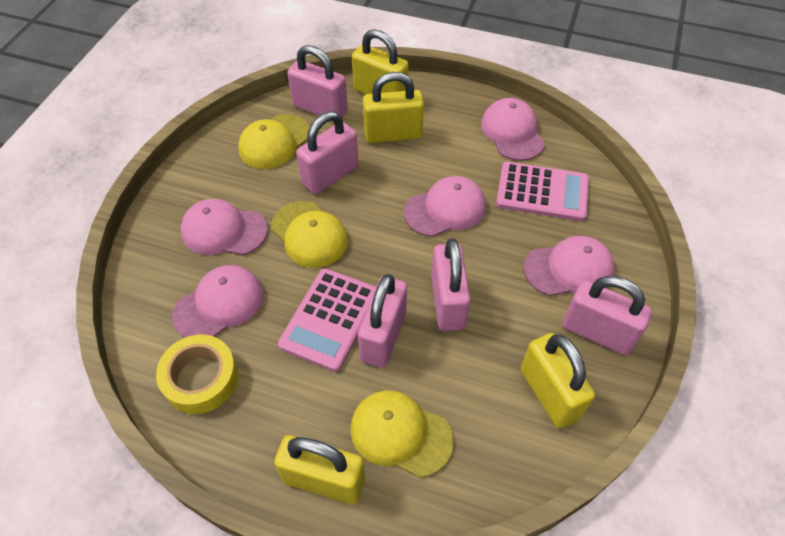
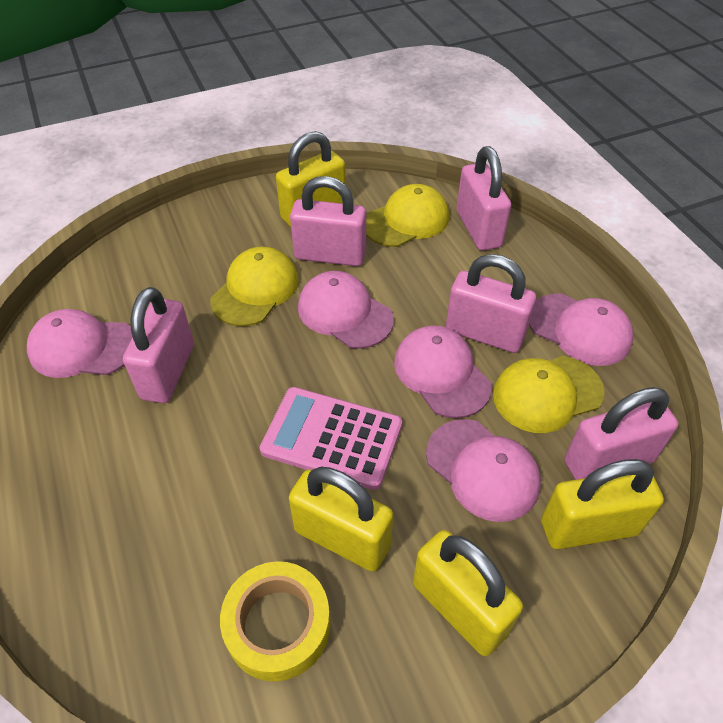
pink calculator: 2 -> 1

